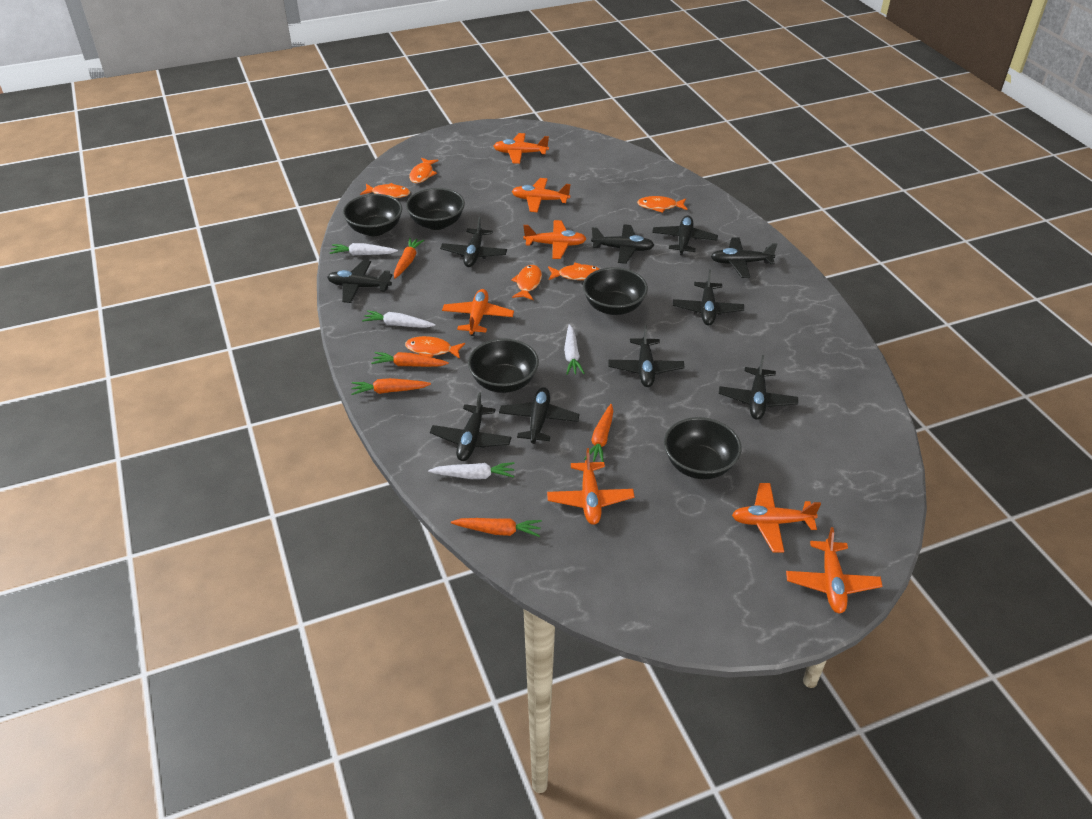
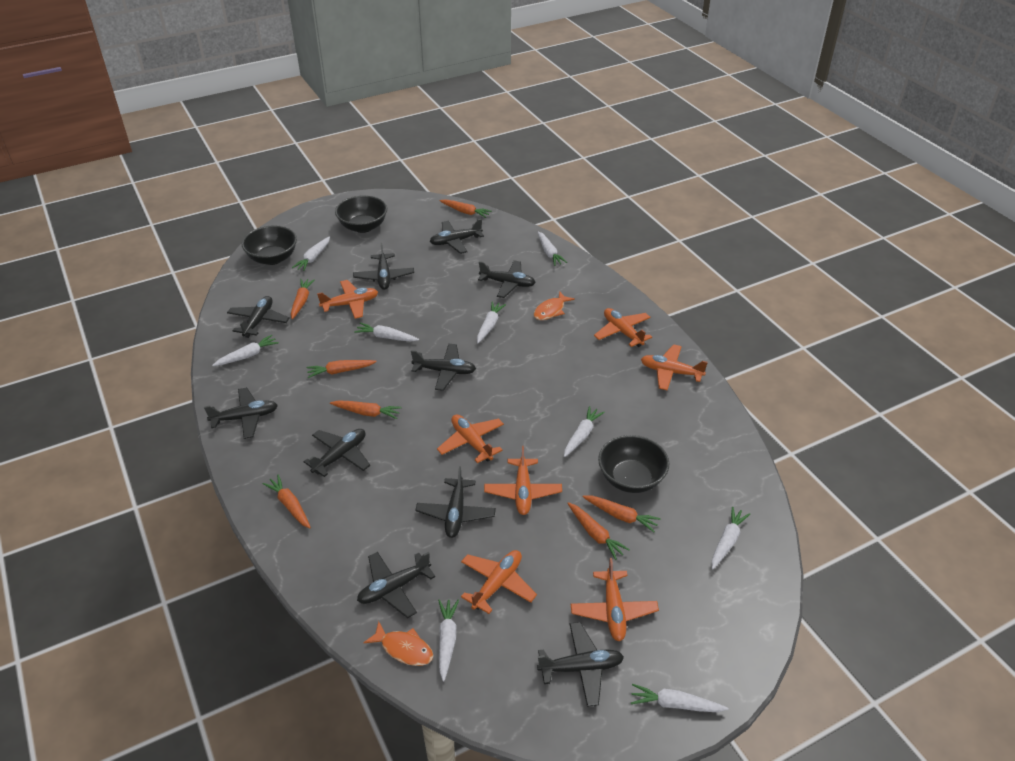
black bowl: 5 -> 3
orange carrot: 5 -> 7
orange fish: 6 -> 2
white carrot: 4 -> 9

